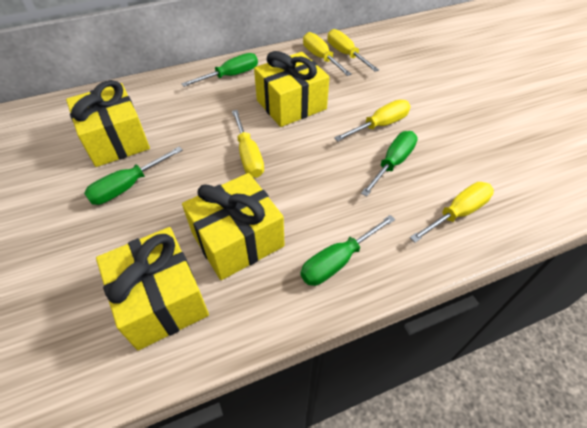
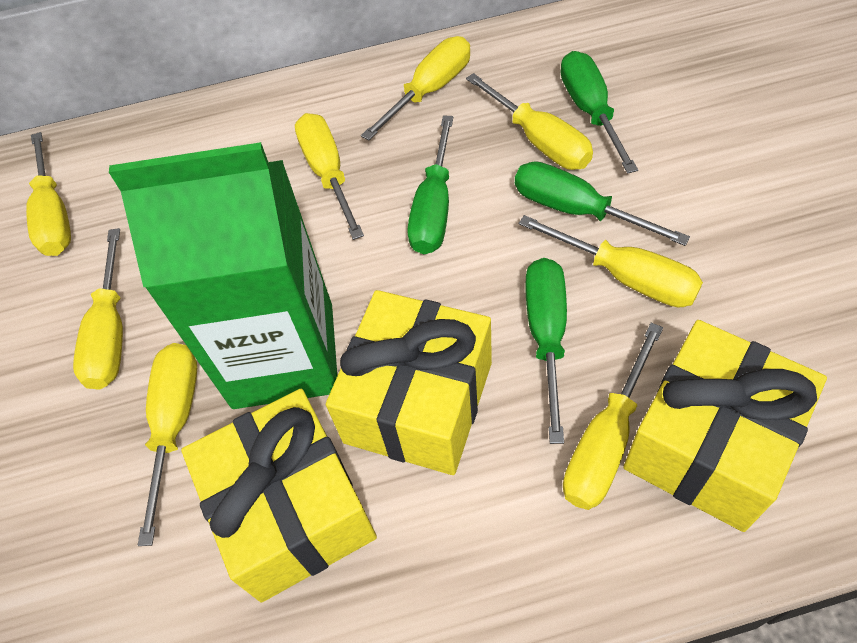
green carton: 0 -> 1
yellow gift: 4 -> 3
yellow screwdriver: 5 -> 8

